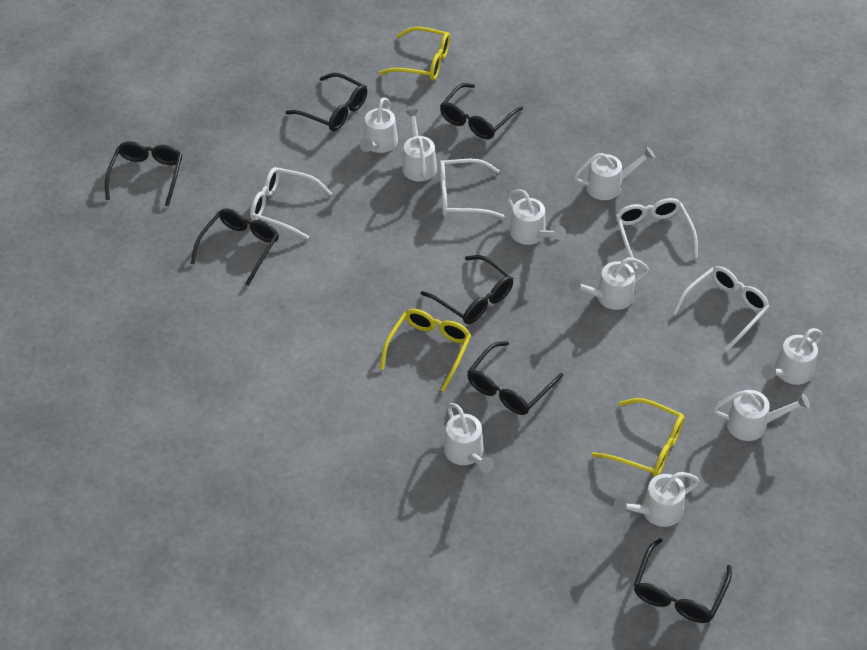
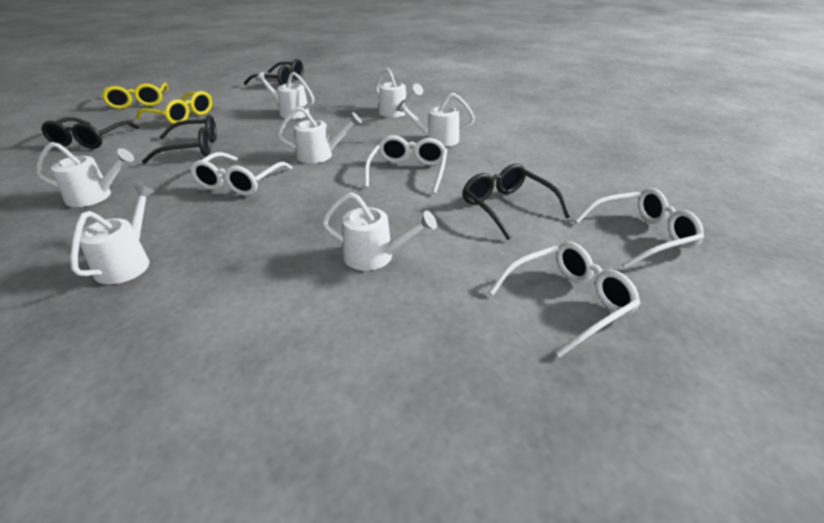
black glasses: 7 -> 4
white watering can: 9 -> 7
yellow glasses: 3 -> 2

